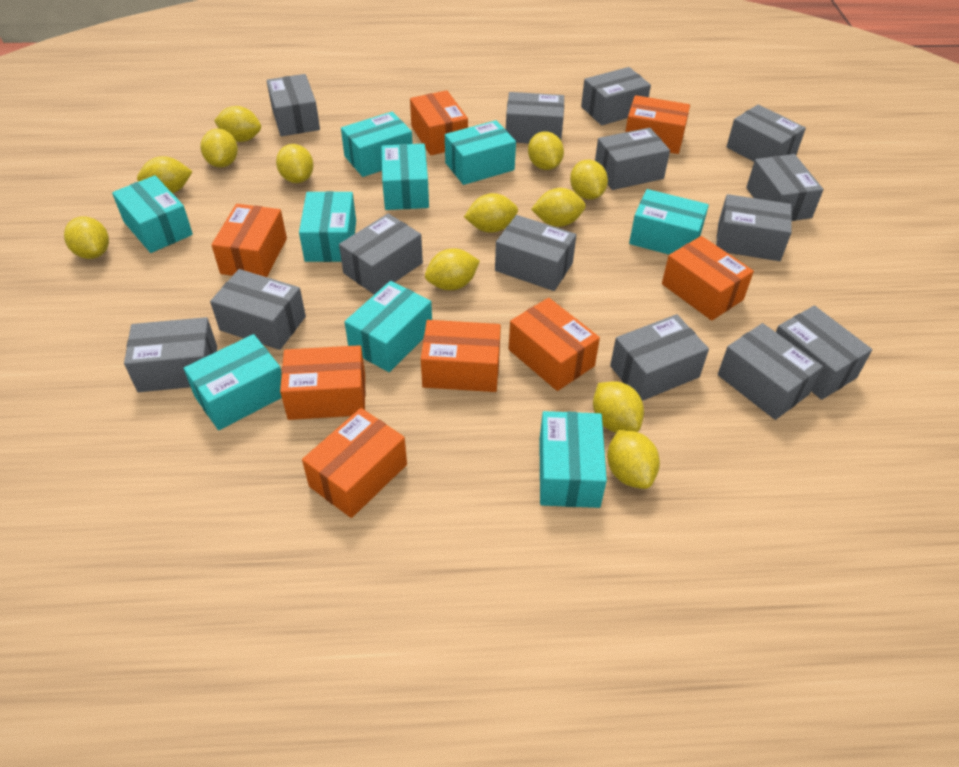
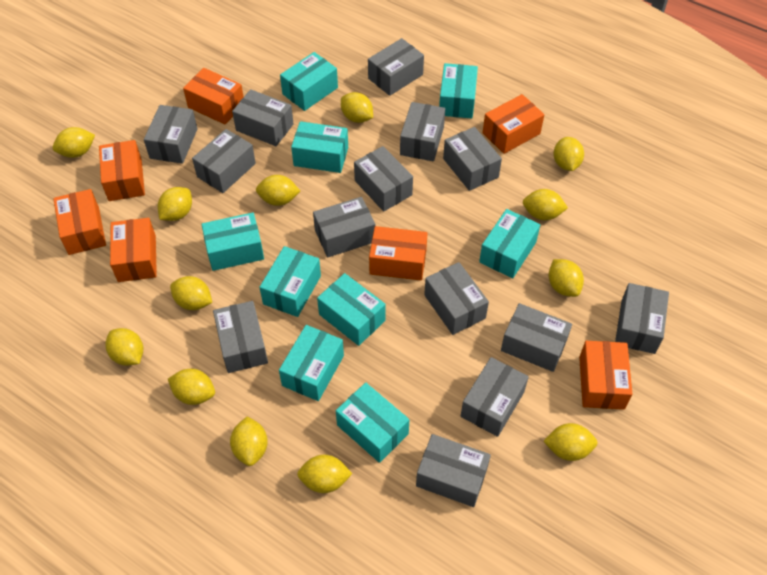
orange box: 8 -> 7
yellow lemon: 12 -> 13

